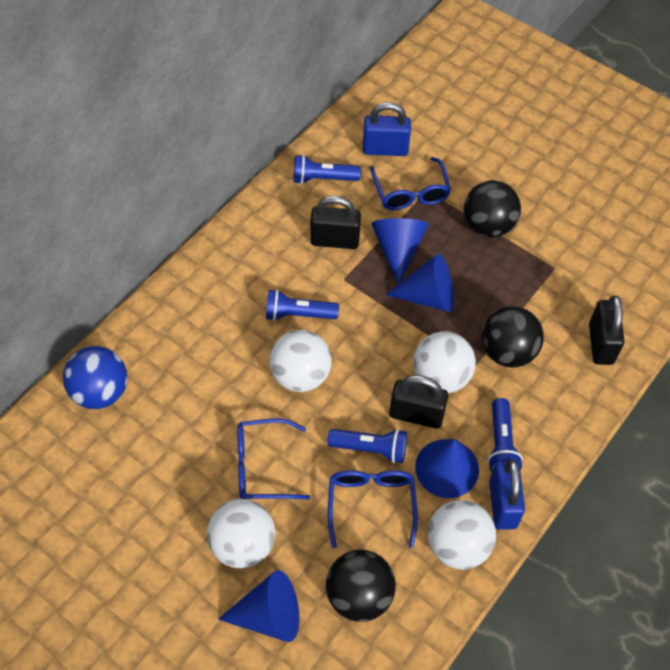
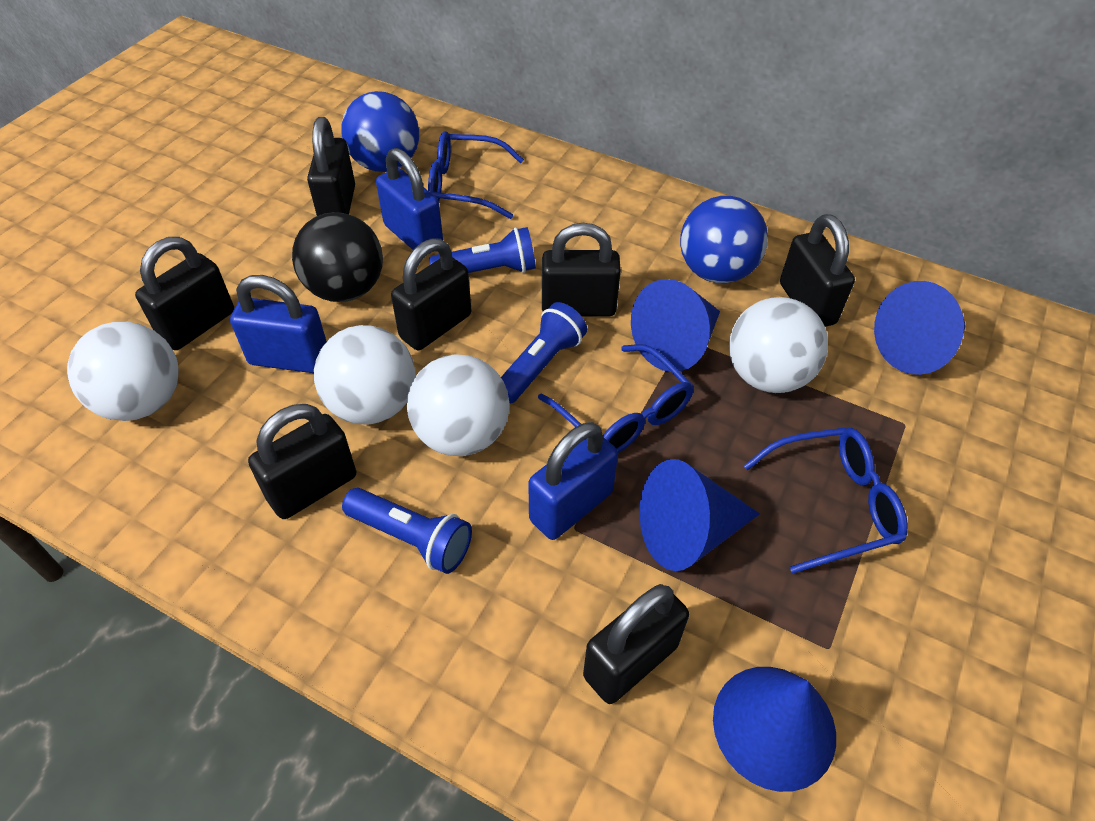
black ball: 3 -> 1
black padlock: 3 -> 7
blue ball: 1 -> 2
blue flashlight: 4 -> 3
blue padlock: 2 -> 3

